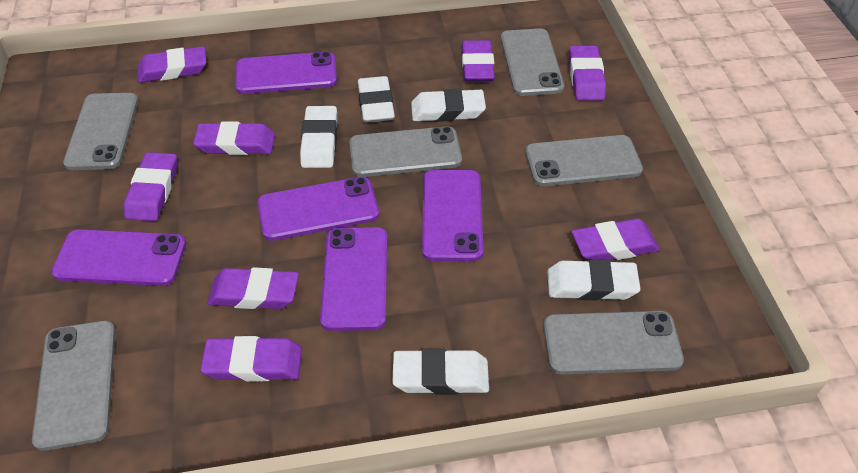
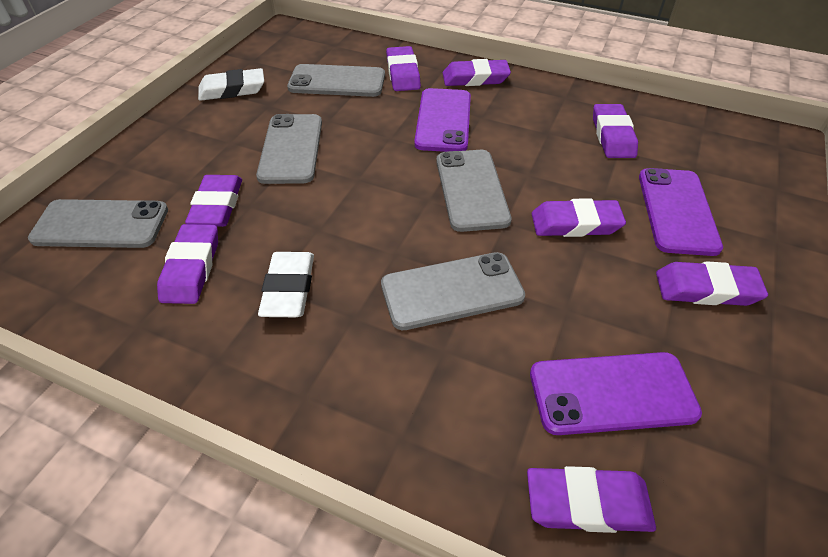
grey phone: 6 -> 5
purple phone: 5 -> 3
white eraser: 5 -> 2

